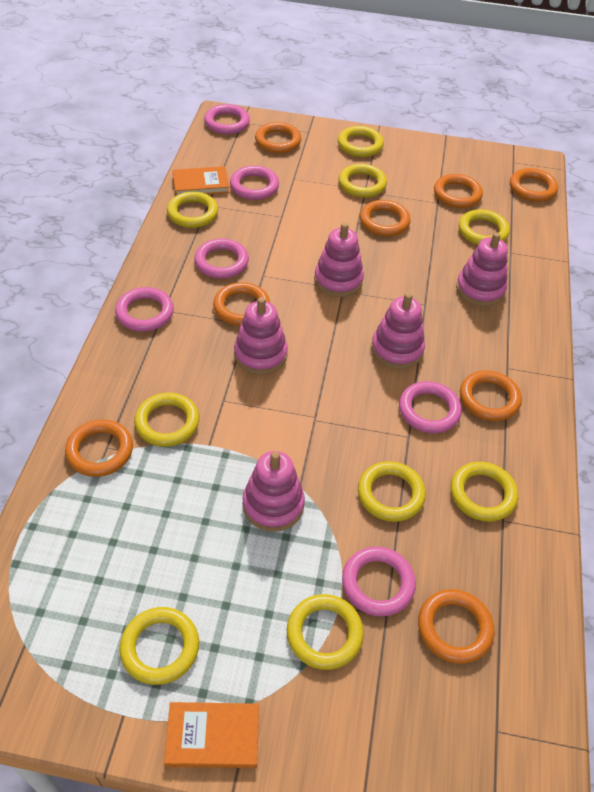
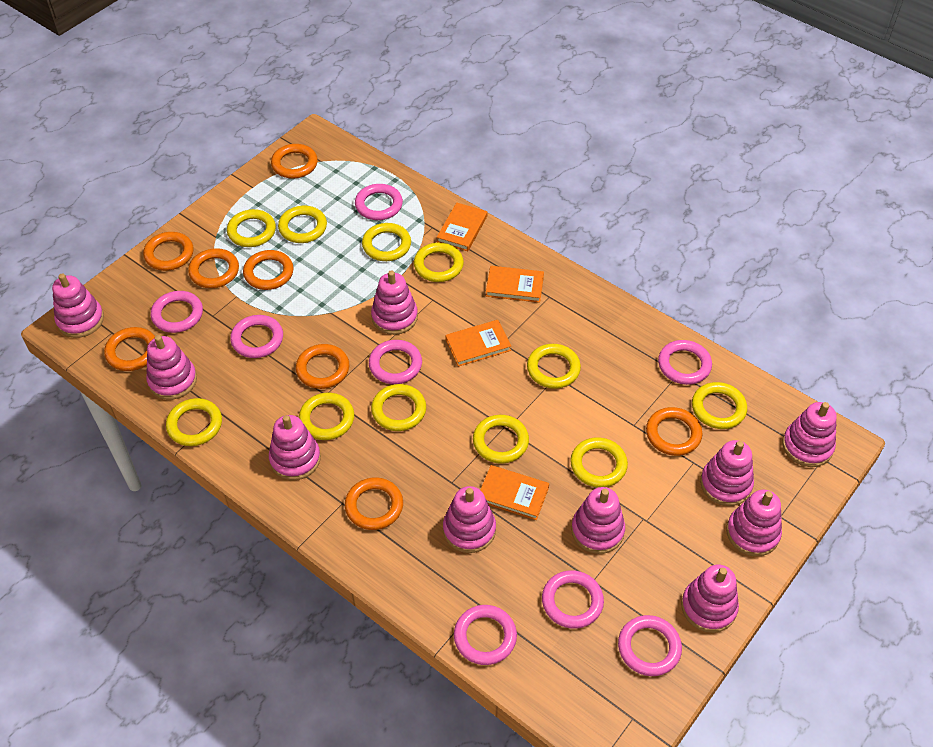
orange book: 2 -> 4
pink ring: 6 -> 8
pink stacking toy: 5 -> 10
yellow ring: 9 -> 11

